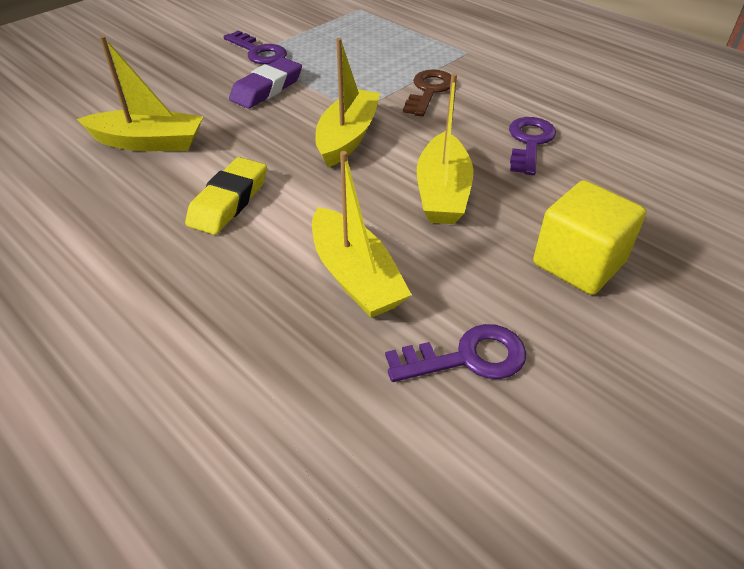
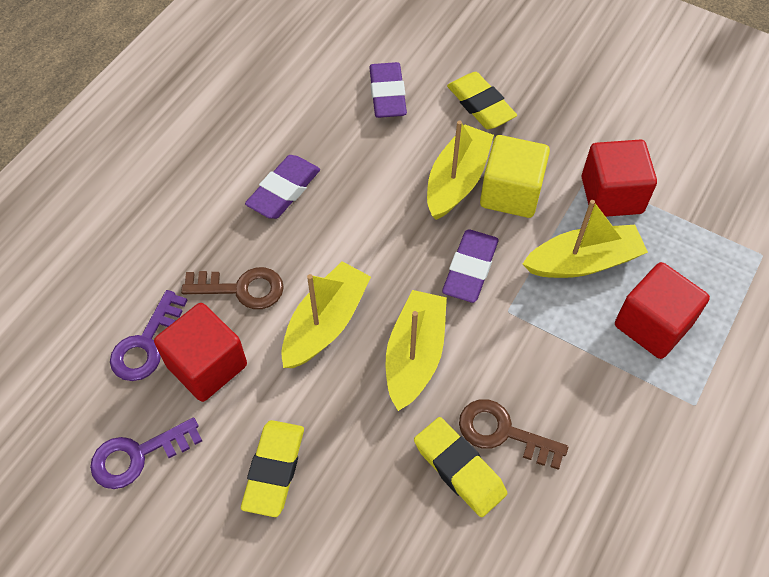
brown key: 1 -> 2
purple eraser: 1 -> 3
purple key: 3 -> 2
red cube: 0 -> 3
yellow eraser: 1 -> 3

